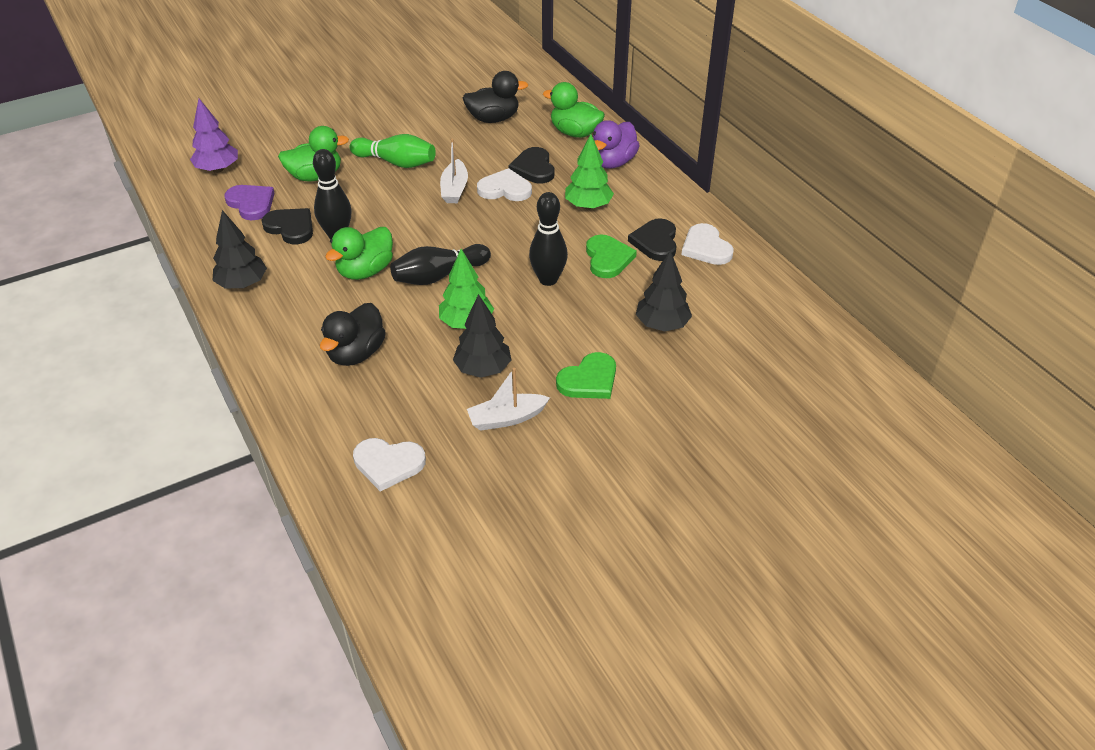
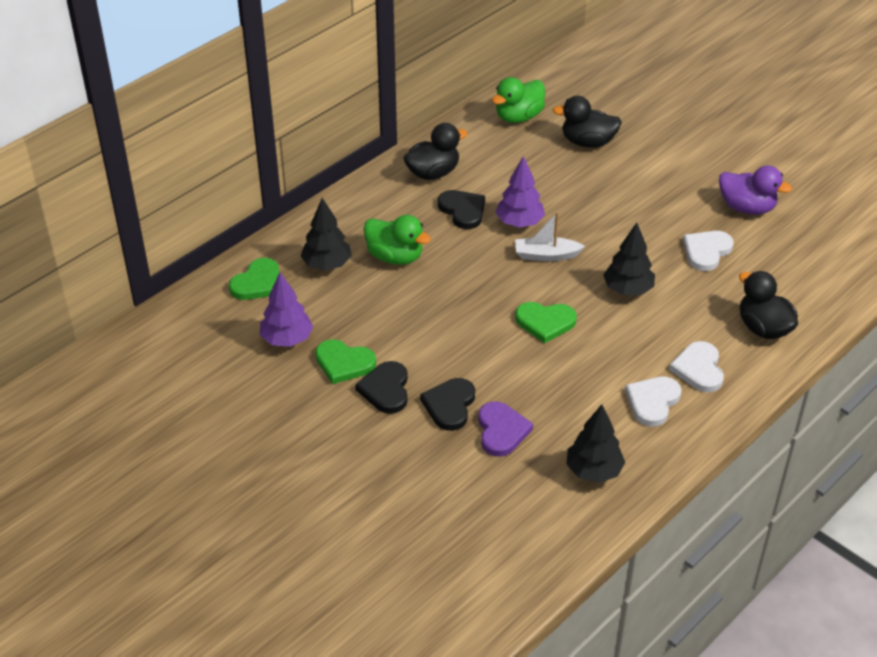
black bowling pin: 3 -> 0
black duck: 2 -> 3
green bowling pin: 1 -> 0
green duck: 3 -> 2
green heart: 2 -> 3
green tree: 2 -> 0
purple tree: 1 -> 2
white boat: 2 -> 1

